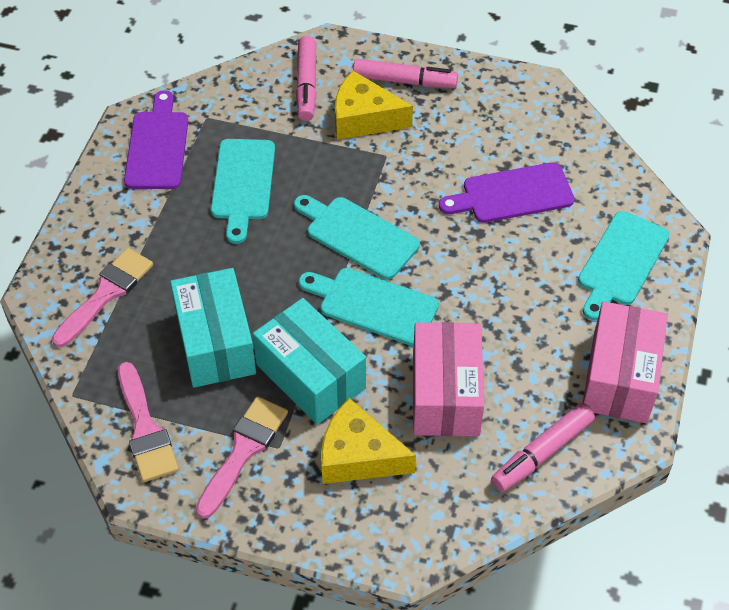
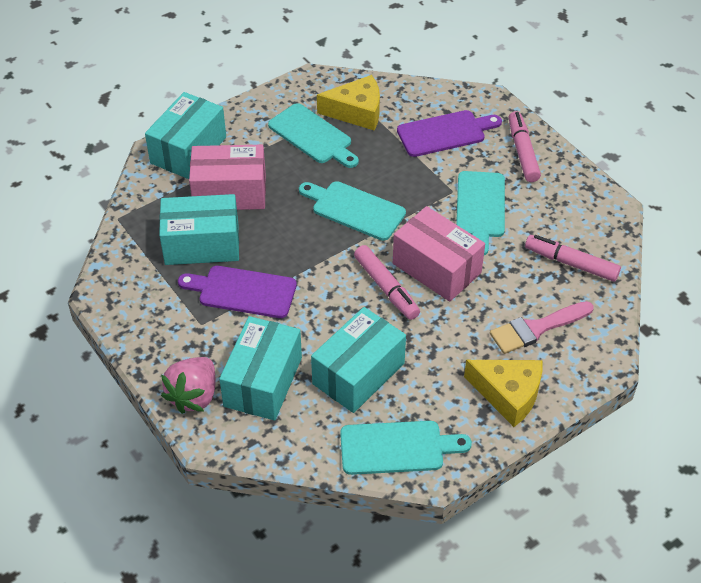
pink brush: 3 -> 1
pink strawberry: 0 -> 1
turquoise box: 2 -> 4

